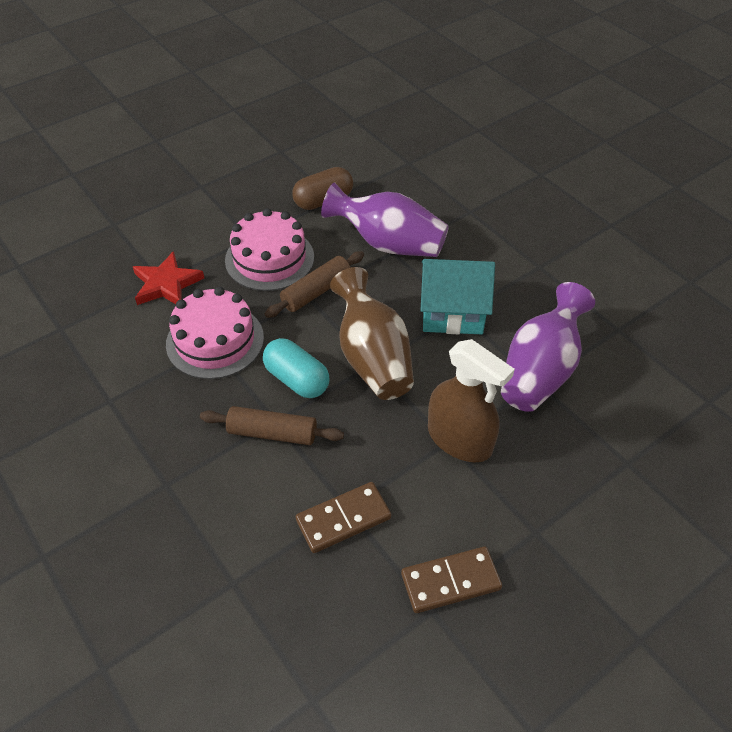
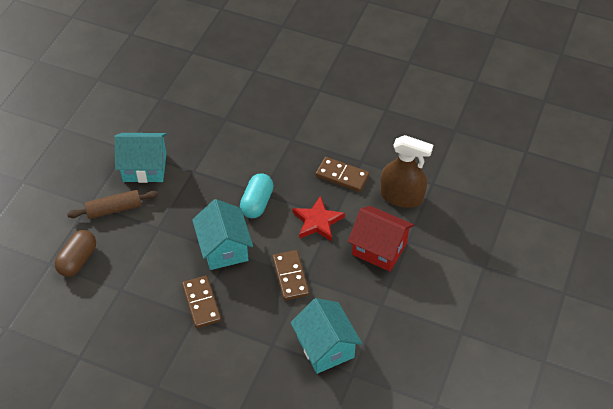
brown domino: 2 -> 3
brown rolling pin: 2 -> 1
brown vase: 1 -> 0
pink cake: 2 -> 0
purple vase: 2 -> 0
red house: 0 -> 1
turquoise house: 1 -> 3

